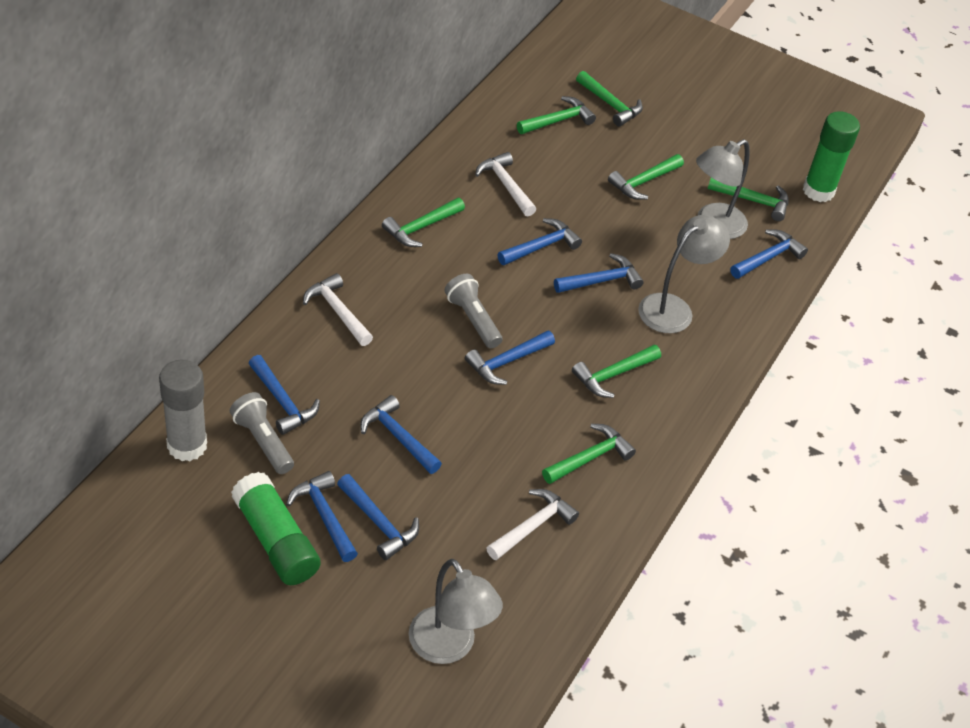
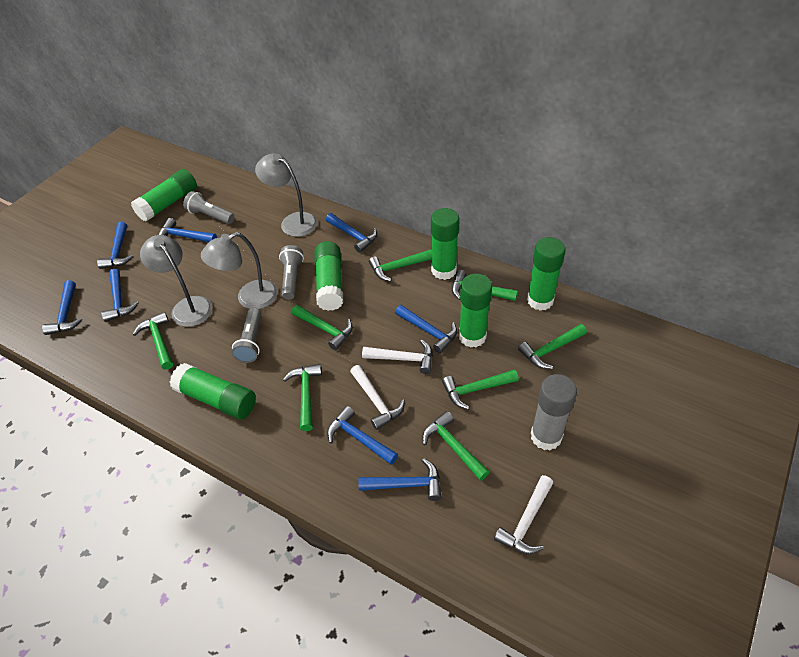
green glue stick: 2 -> 6
green hammer: 7 -> 8
grey flashlight: 2 -> 3

